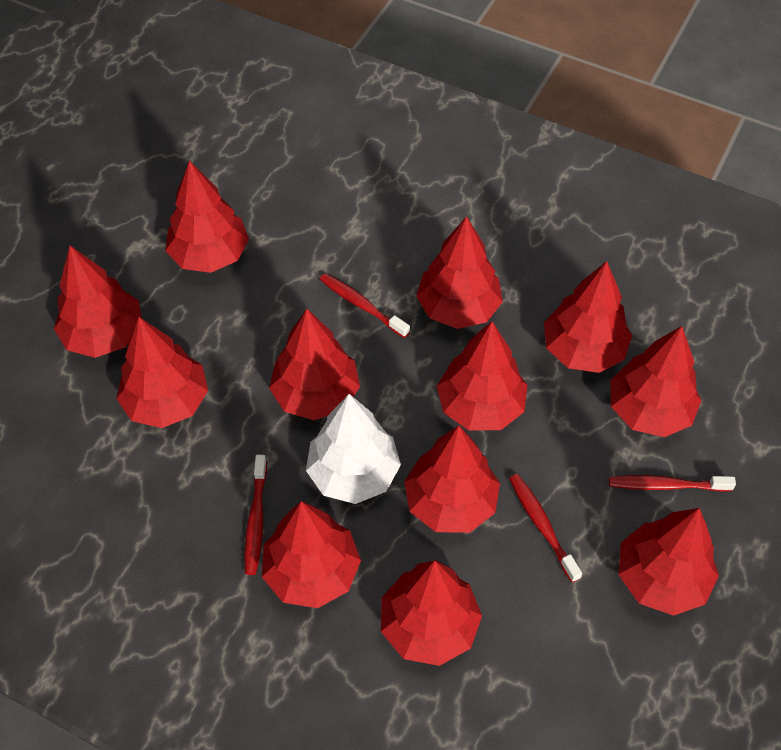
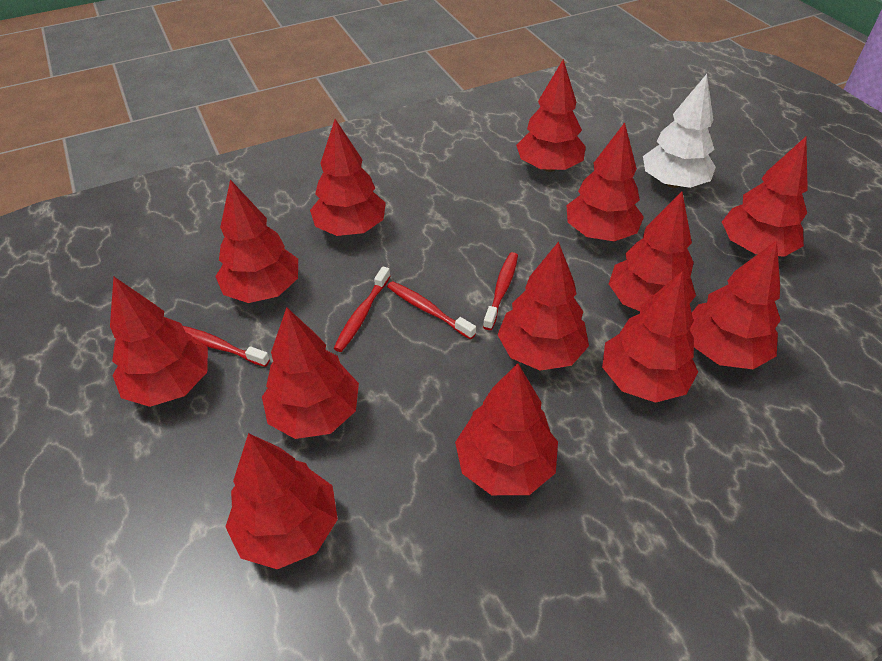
red tree: 12 -> 13

